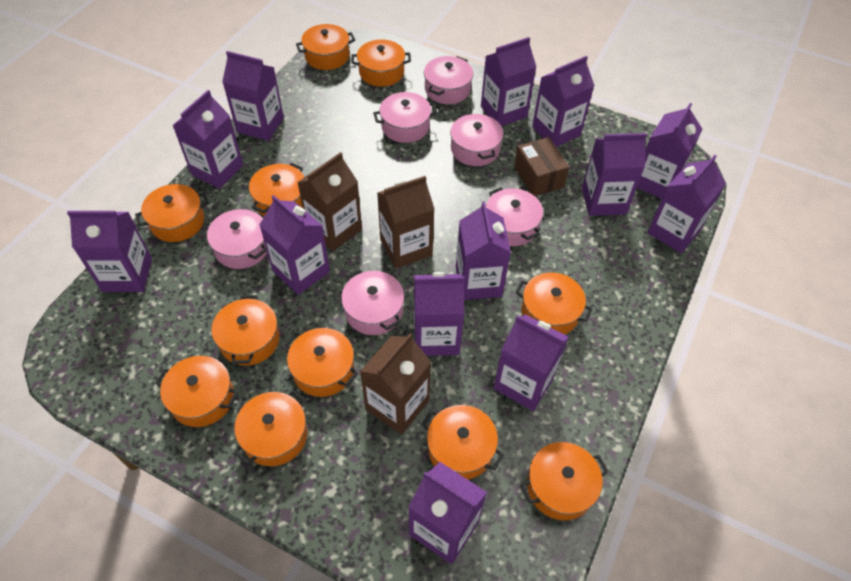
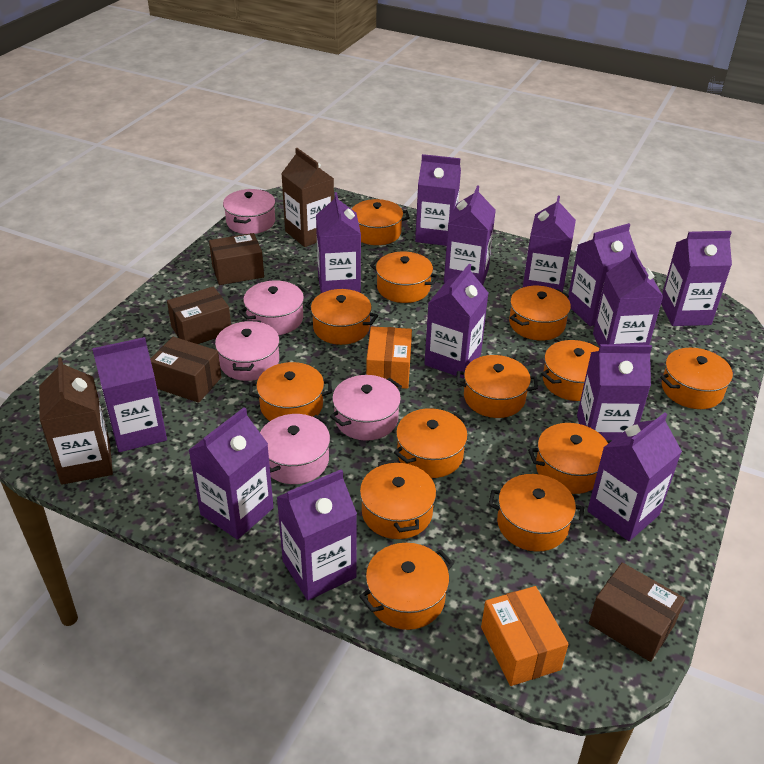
brown box: 1 -> 4
brown carton: 3 -> 2
orange box: 0 -> 2
orange pot: 11 -> 13
pink pot: 6 -> 5

